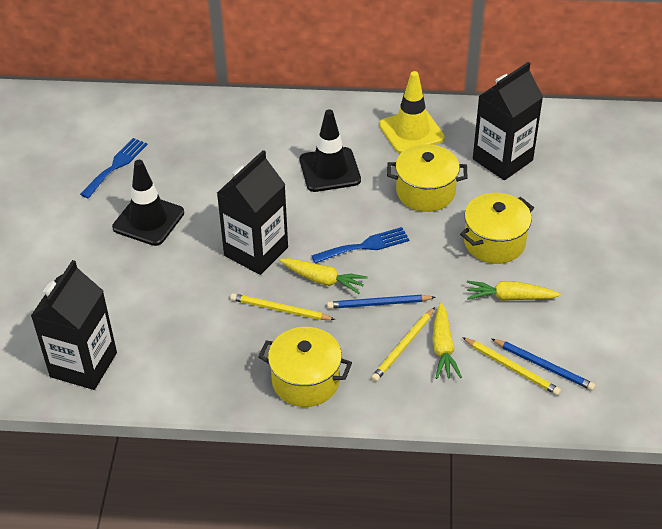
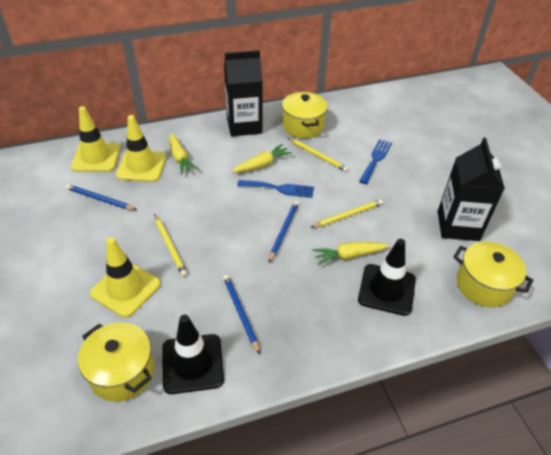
black carton: 3 -> 2
blue pencil: 2 -> 3
yellow traffic cone: 1 -> 3

